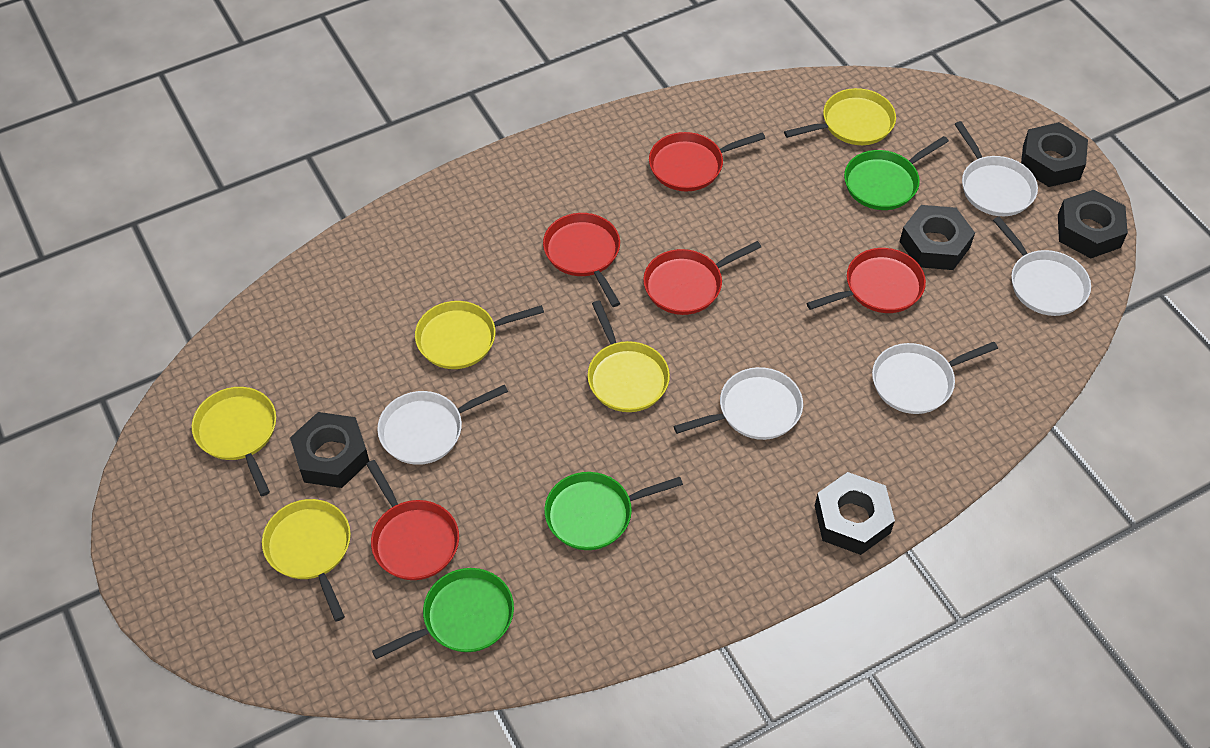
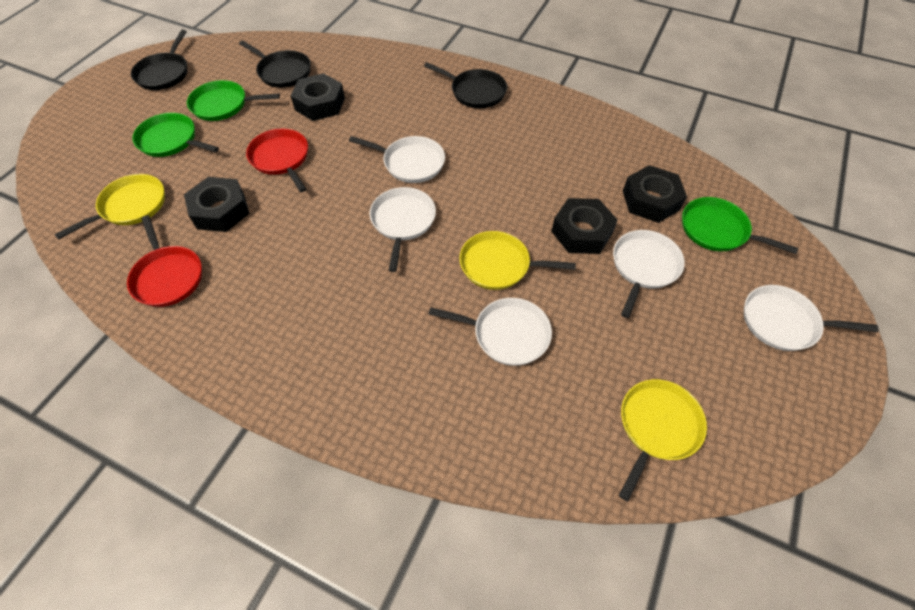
black nut: 5 -> 4
black pan: 0 -> 3
red pan: 5 -> 2
yellow pan: 5 -> 3

